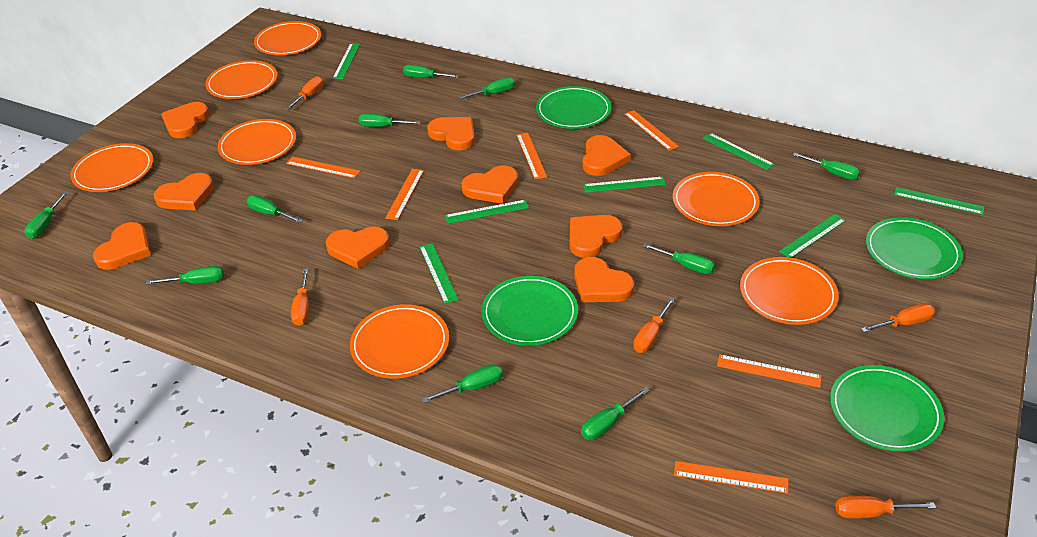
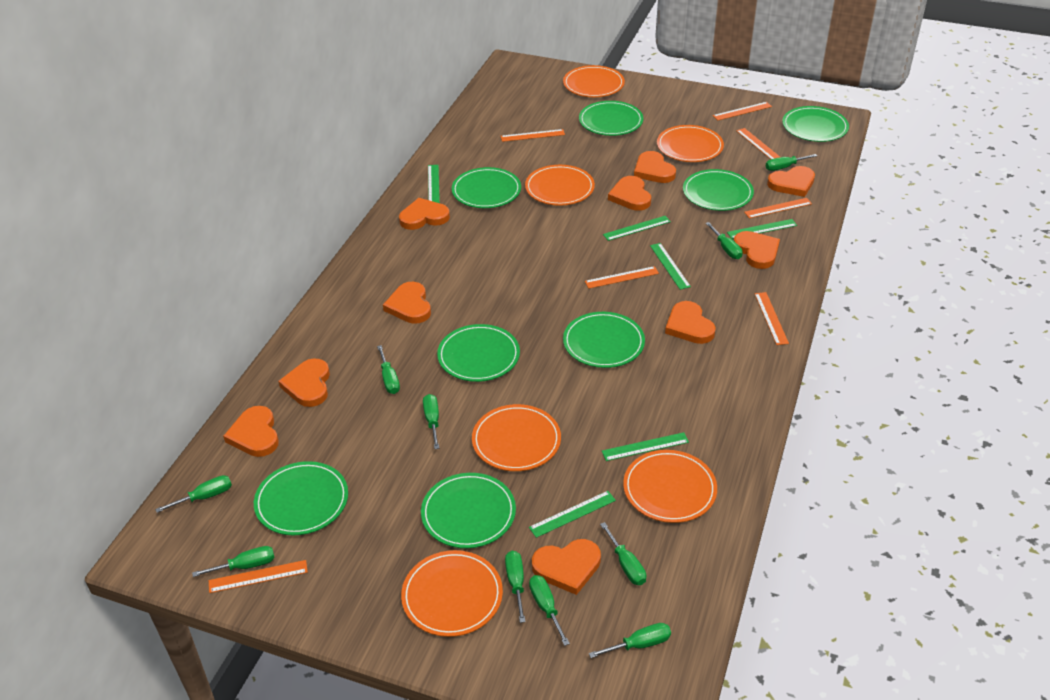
green plate: 4 -> 8
green ruler: 7 -> 6
orange heart: 9 -> 10
orange plate: 7 -> 6
orange ruler: 6 -> 7
orange screwdriver: 5 -> 0

